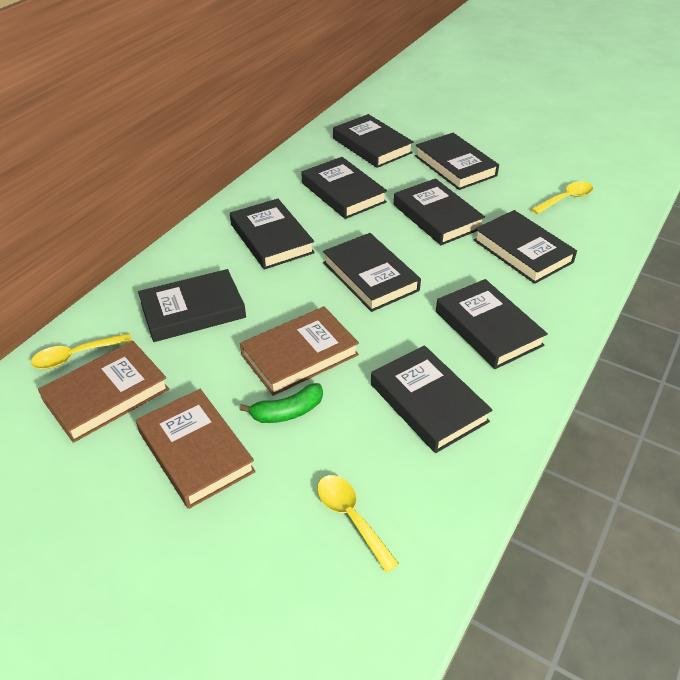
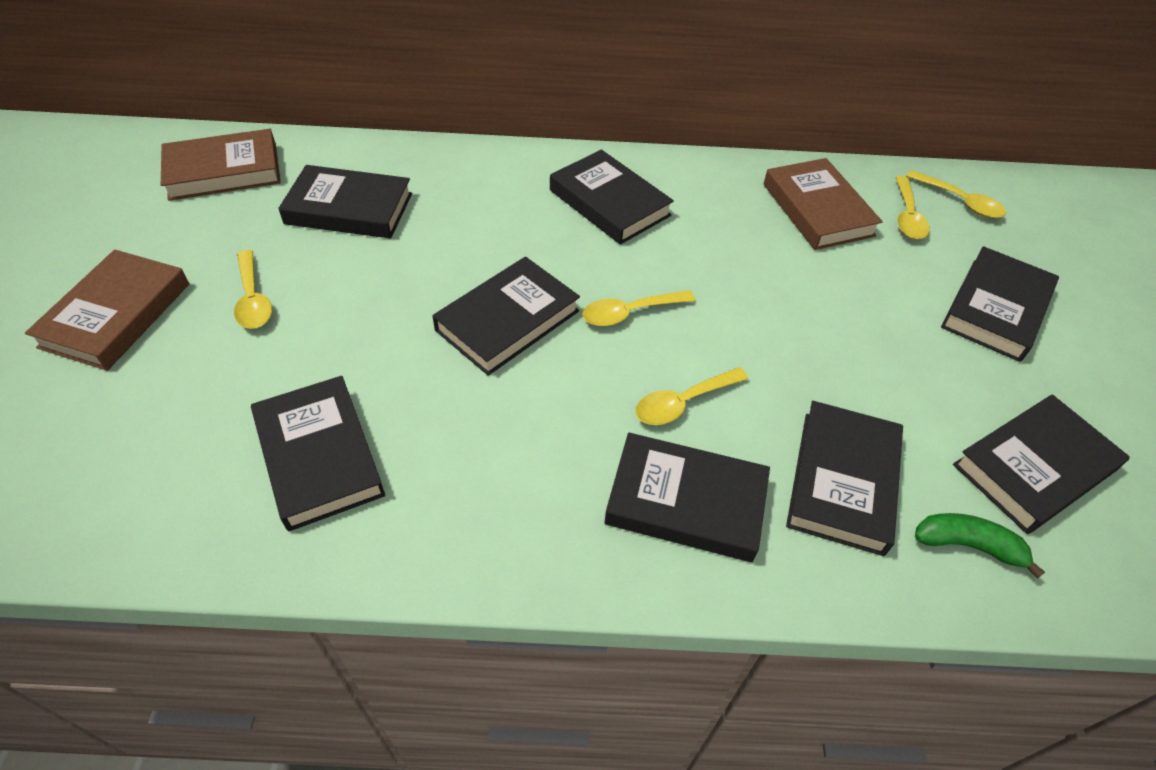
black book: 10 -> 8
yellow spoon: 3 -> 5

